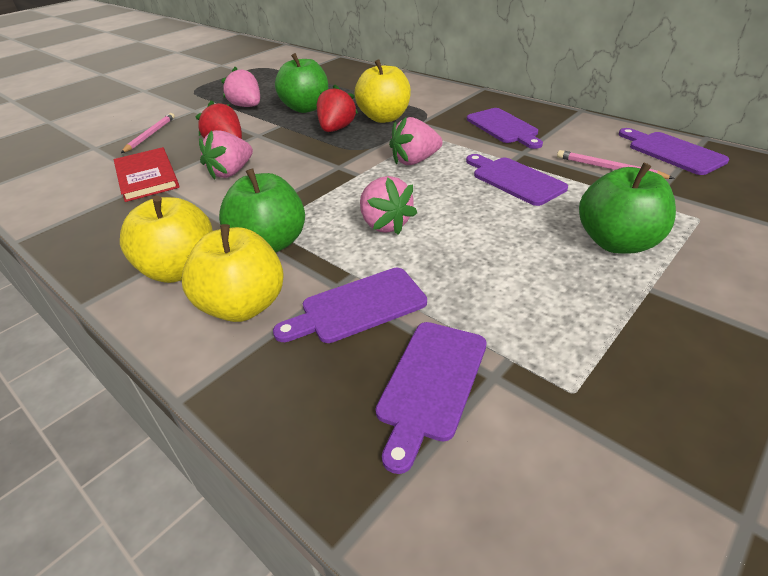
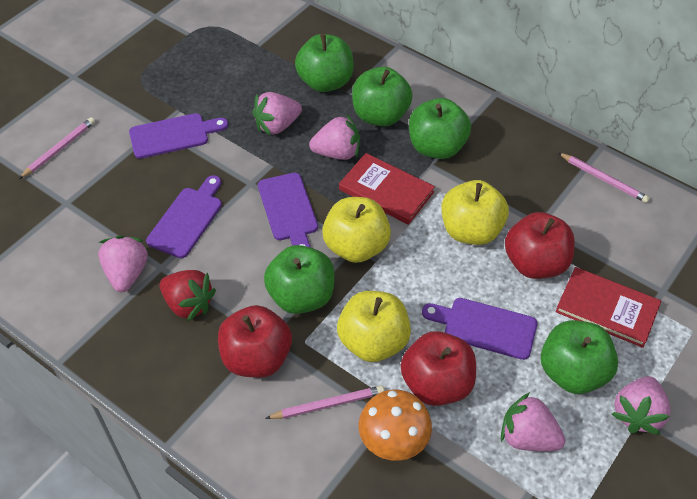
green apple: 3 -> 5
orange mushroom: 0 -> 1
pink pencil: 2 -> 3
pink strawberry: 4 -> 5
purple cutting board: 5 -> 4
red apple: 0 -> 3
red book: 1 -> 2
red strawberry: 2 -> 1

